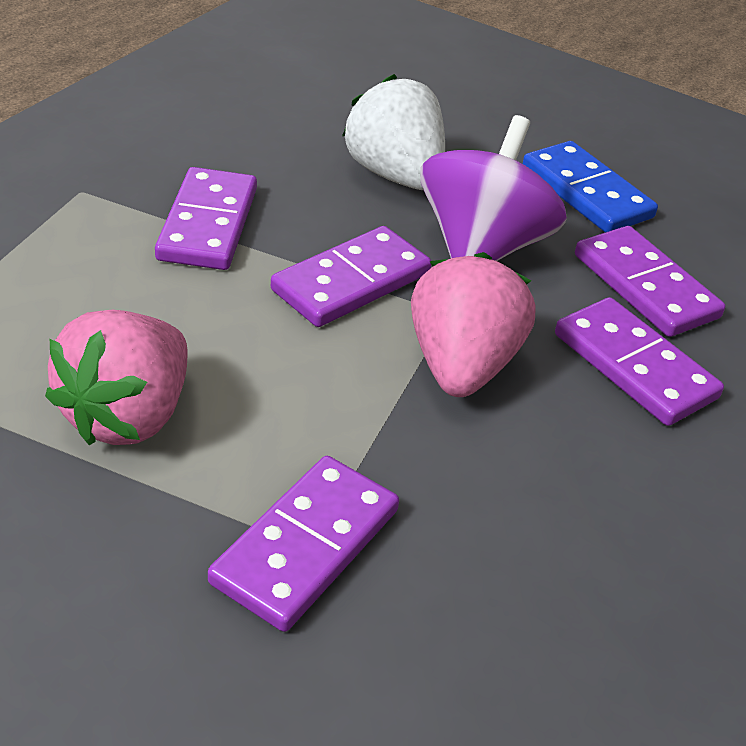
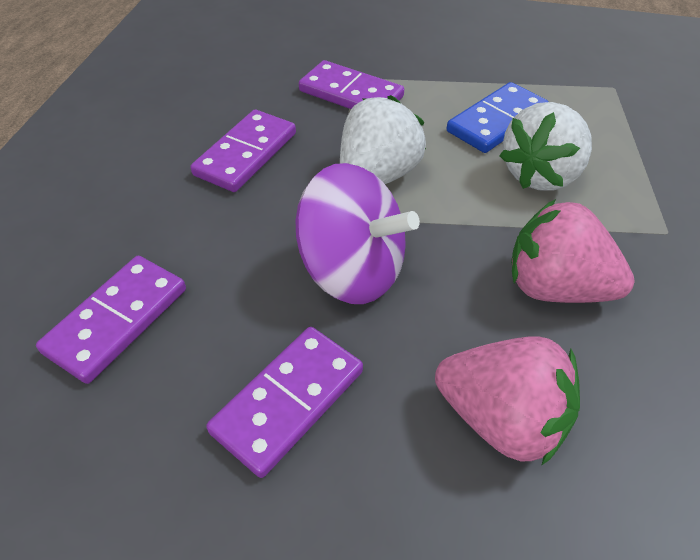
purple domino: 5 -> 4
white strawberry: 1 -> 2

